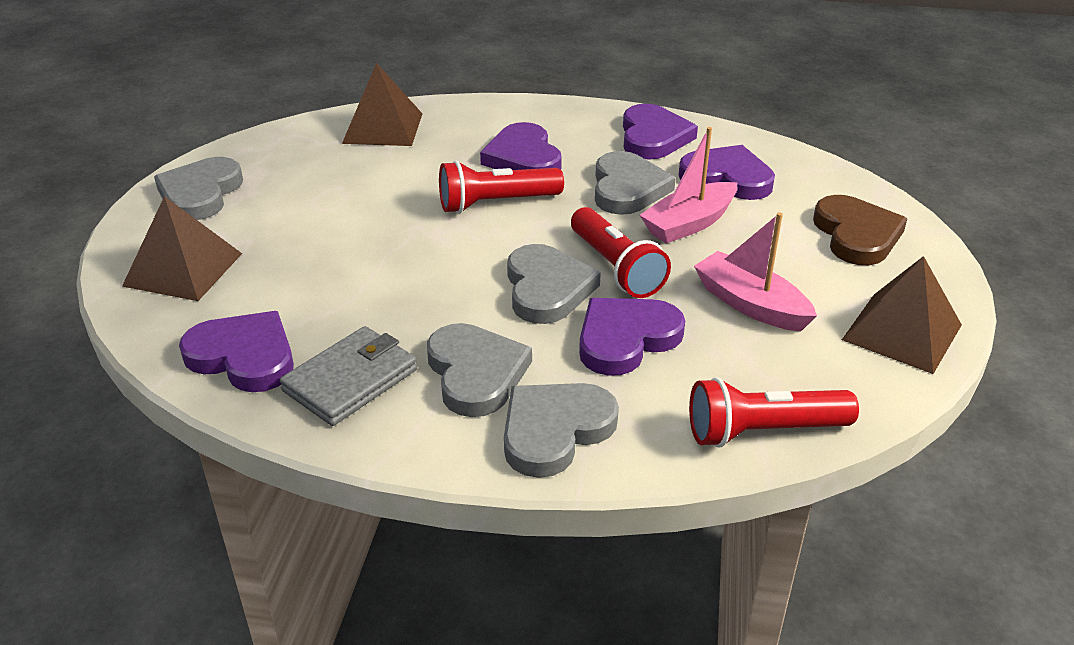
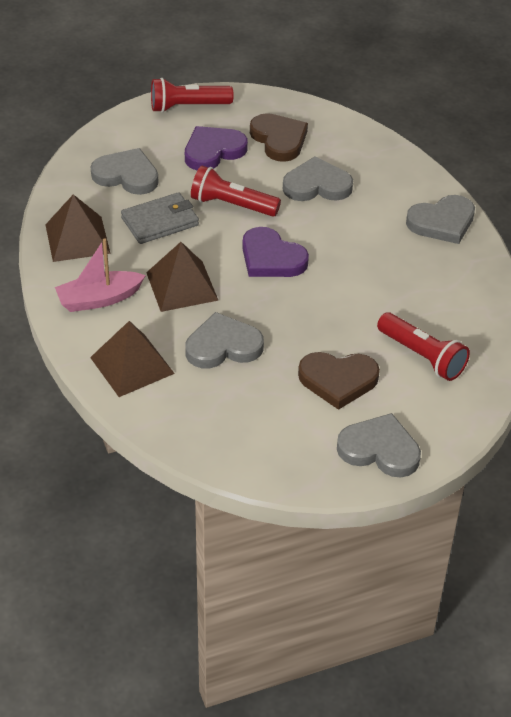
brown heart: 1 -> 2
pink boat: 2 -> 1
purple heart: 5 -> 2

